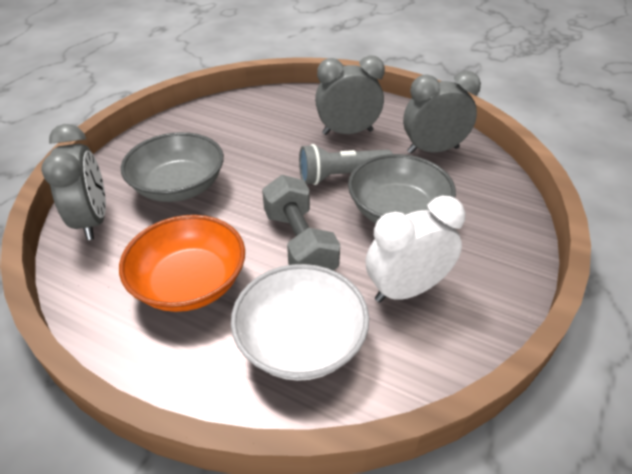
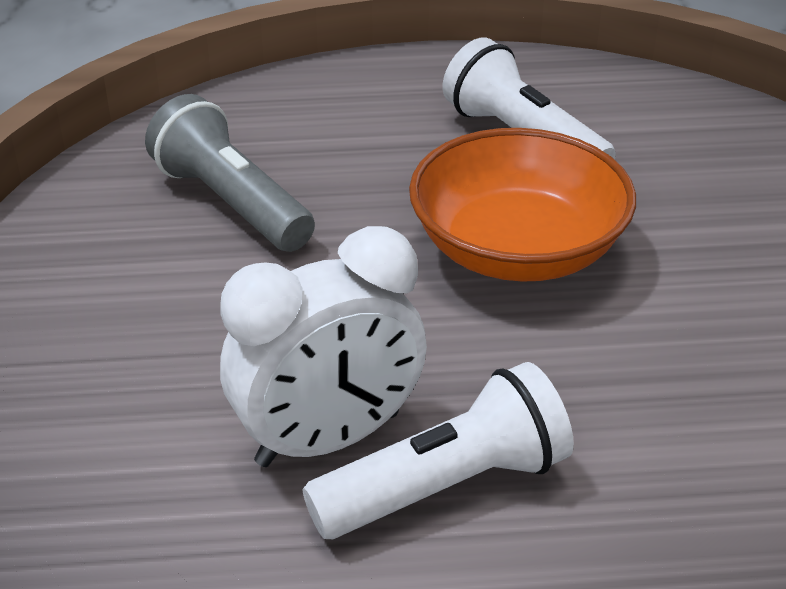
grey bowl: 2 -> 0
grey clock: 3 -> 0
grey dumbbell: 1 -> 0
white bowl: 1 -> 0
white flashlight: 0 -> 2

